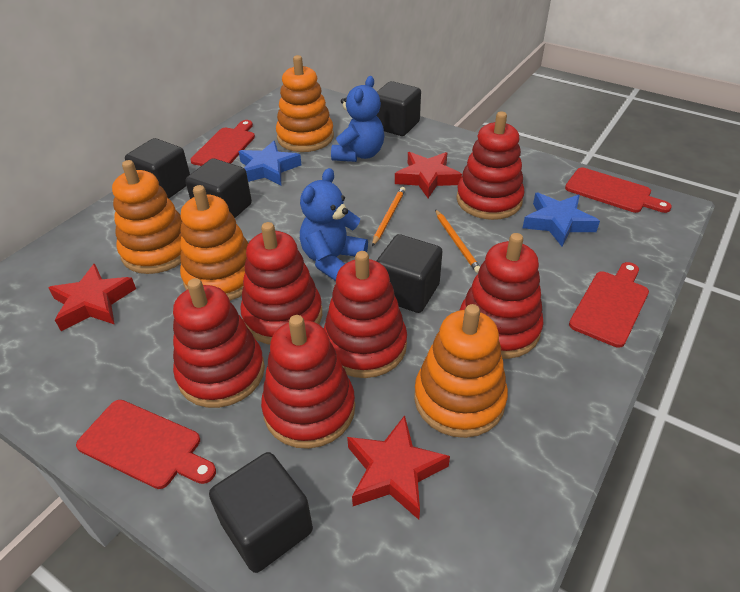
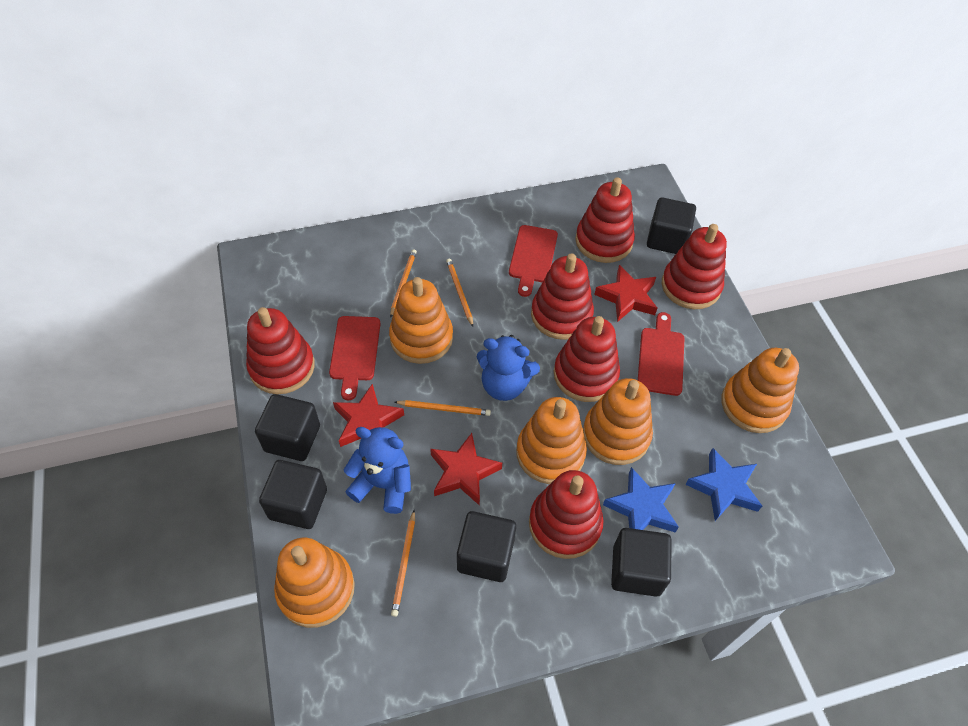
orange pencil: 2 -> 4
orange stacking toy: 4 -> 5
red cutting board: 4 -> 3

